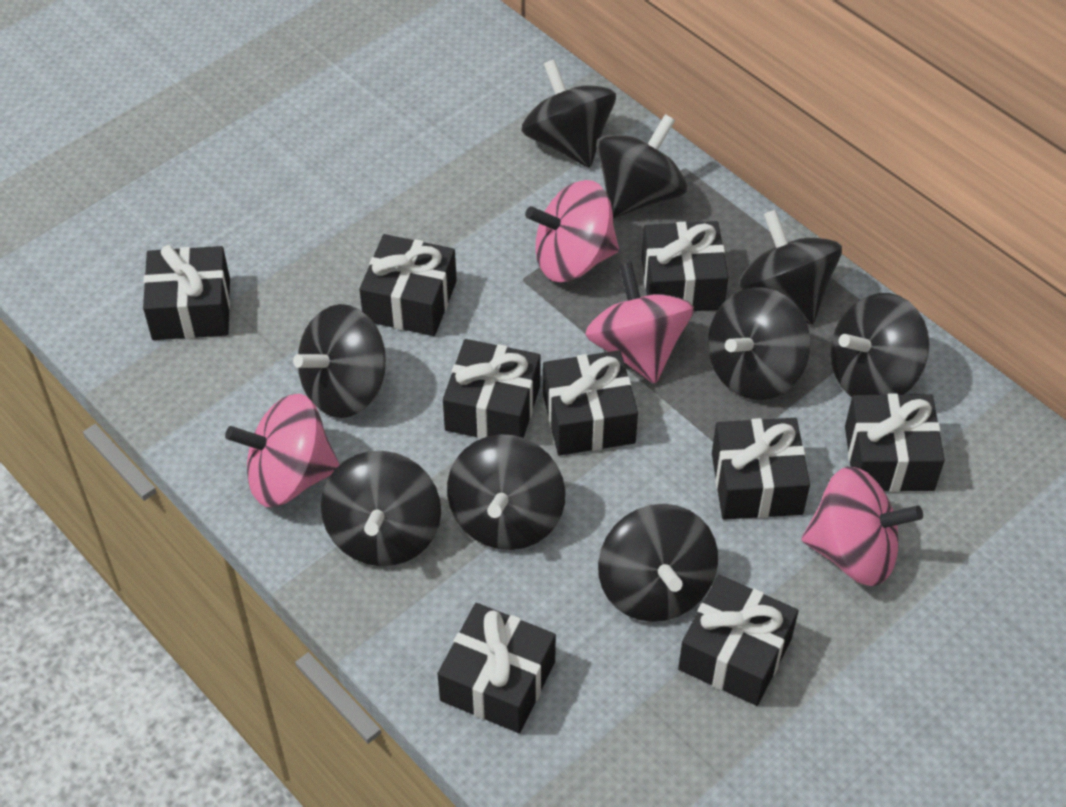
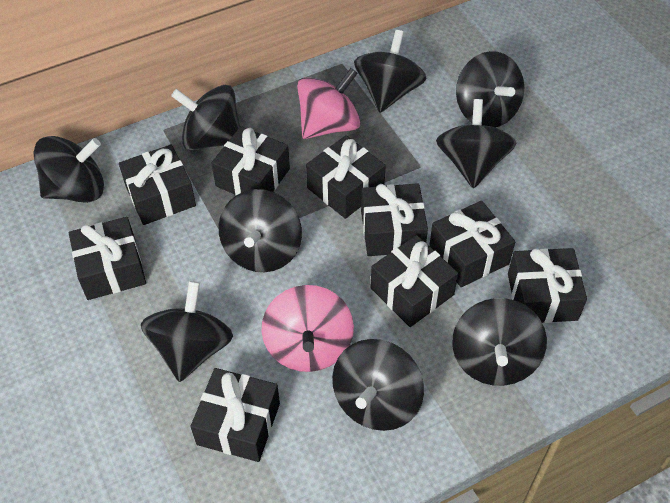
pink spinning top: 4 -> 2

